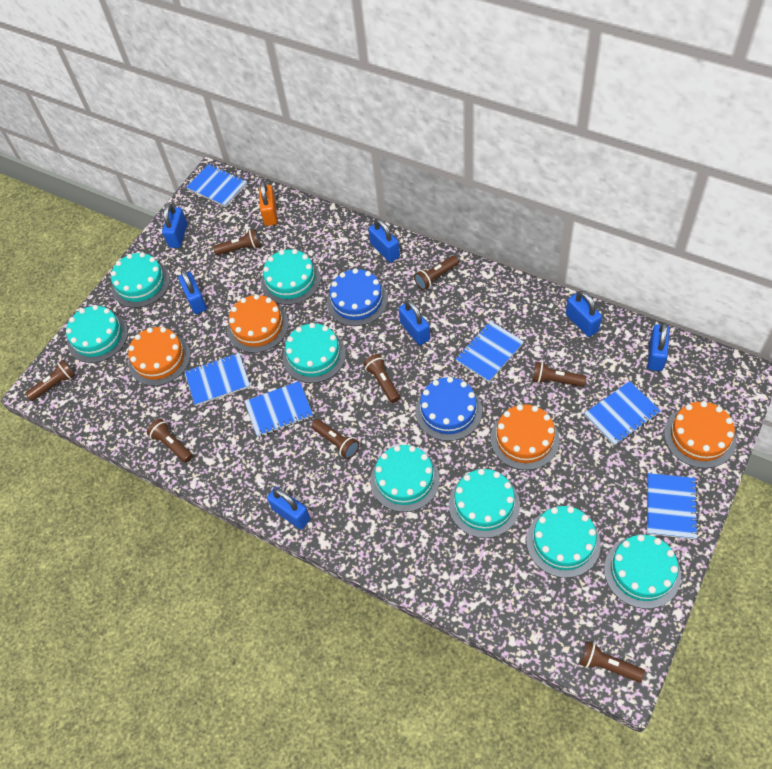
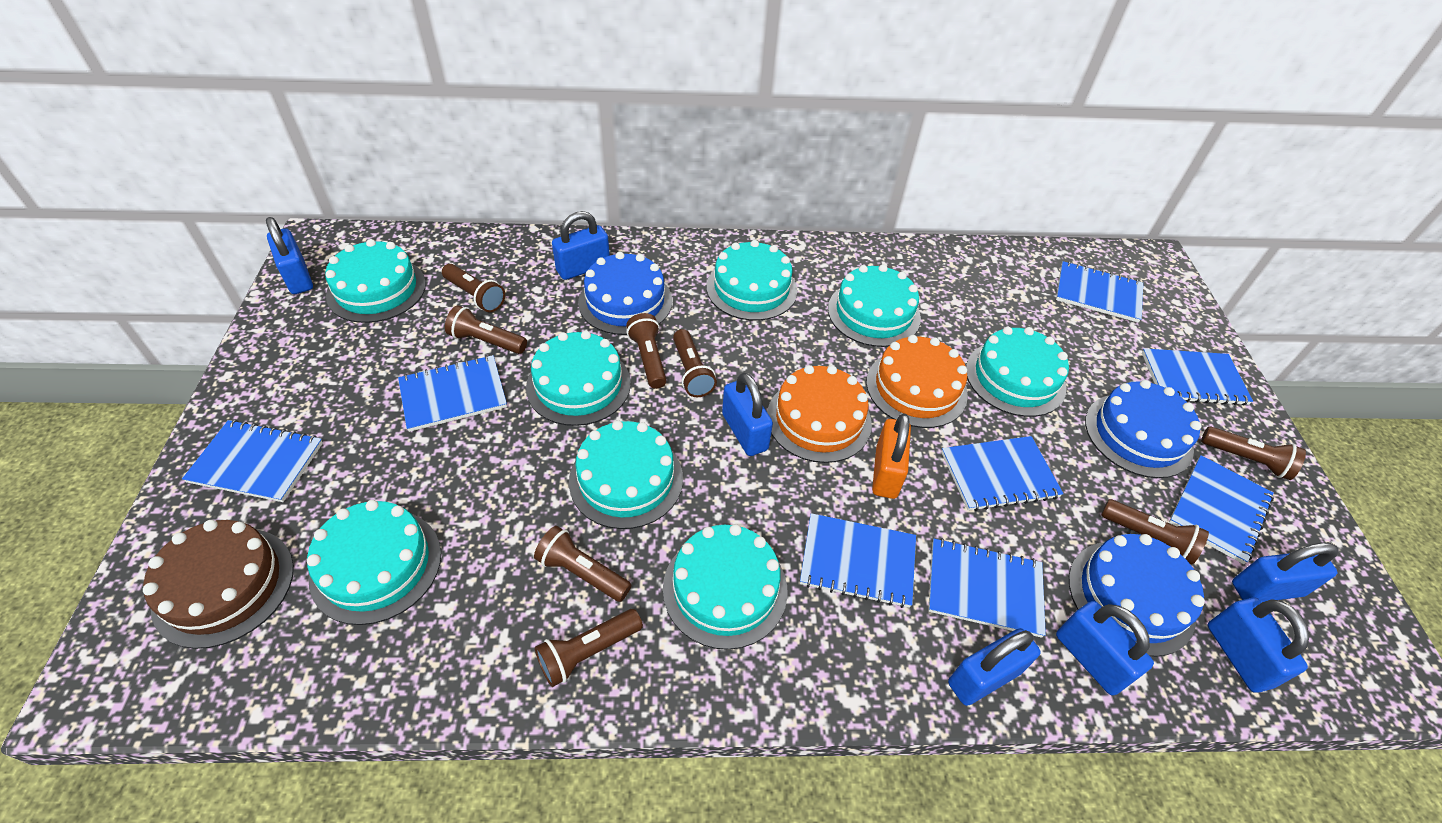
blue cake: 2 -> 3
blue notebook: 6 -> 8
brown cake: 0 -> 1
orange cake: 4 -> 2

